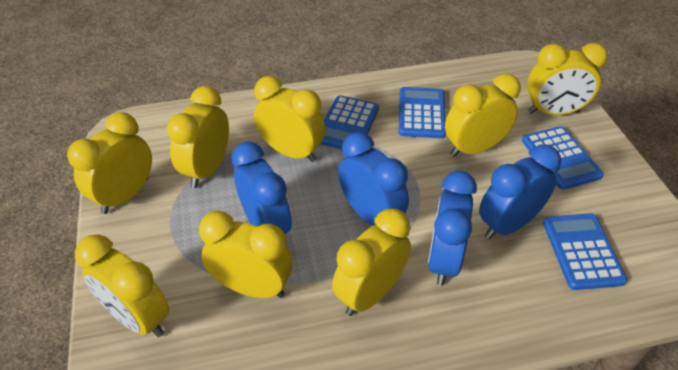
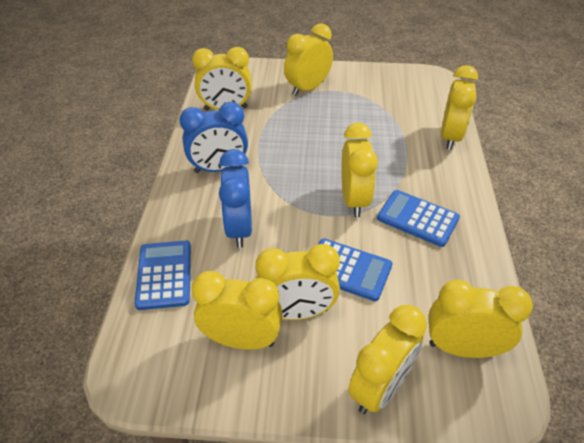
blue calculator: 4 -> 3
blue clock: 4 -> 2

